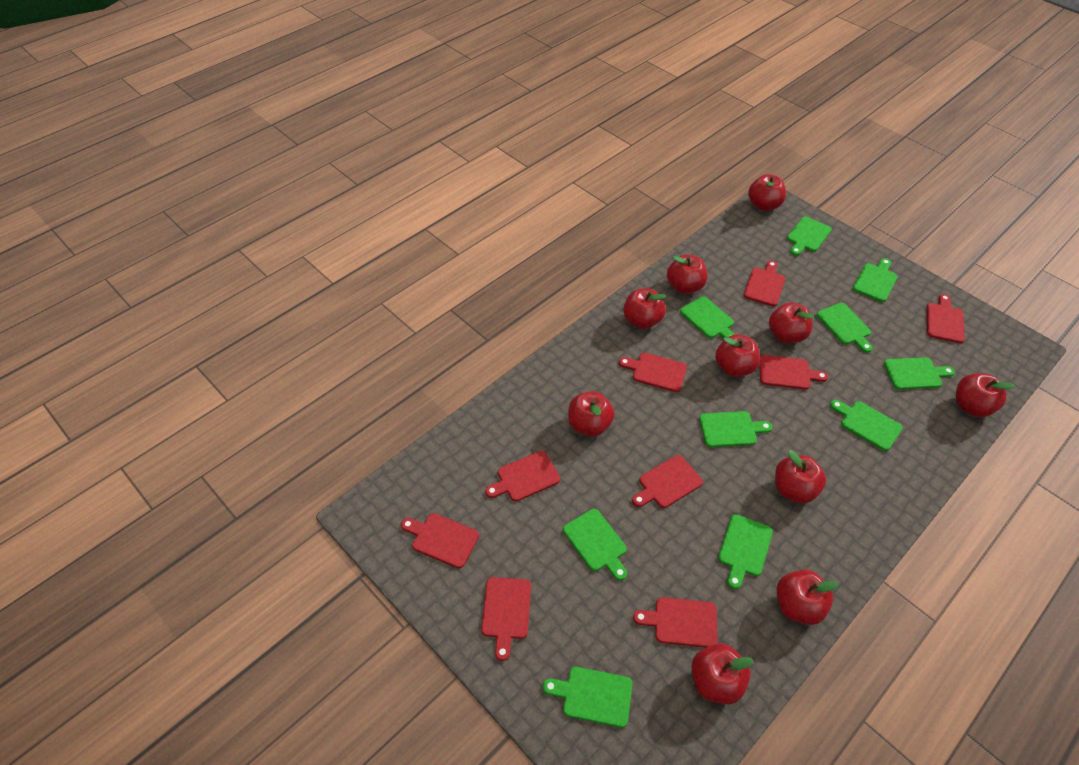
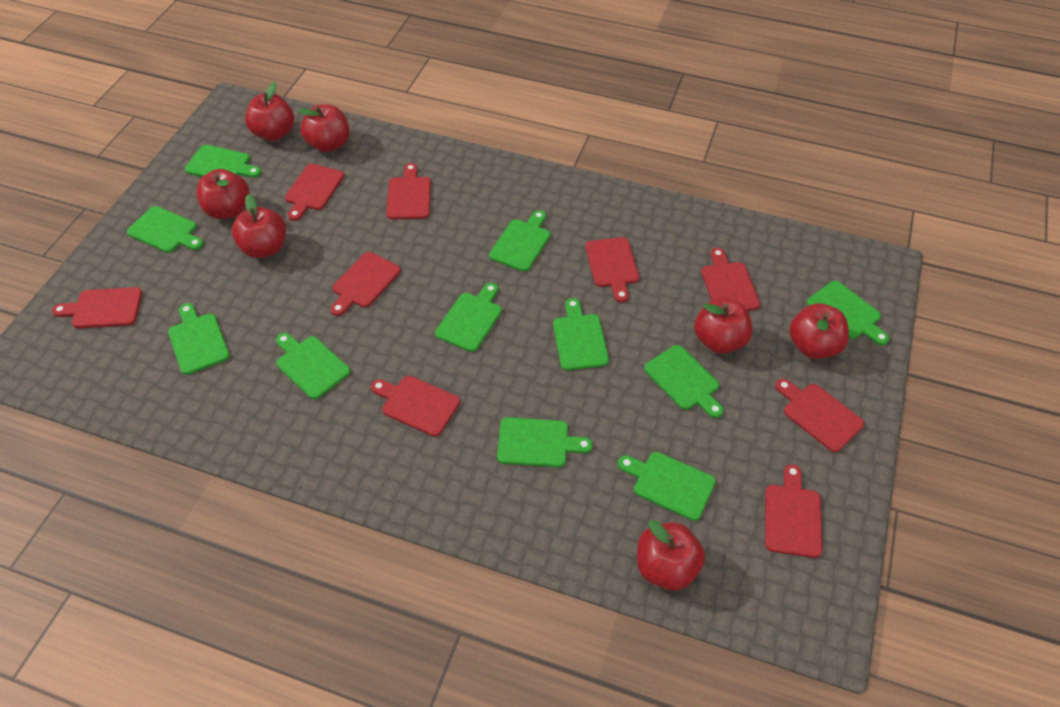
green cutting board: 10 -> 11
red apple: 10 -> 7

